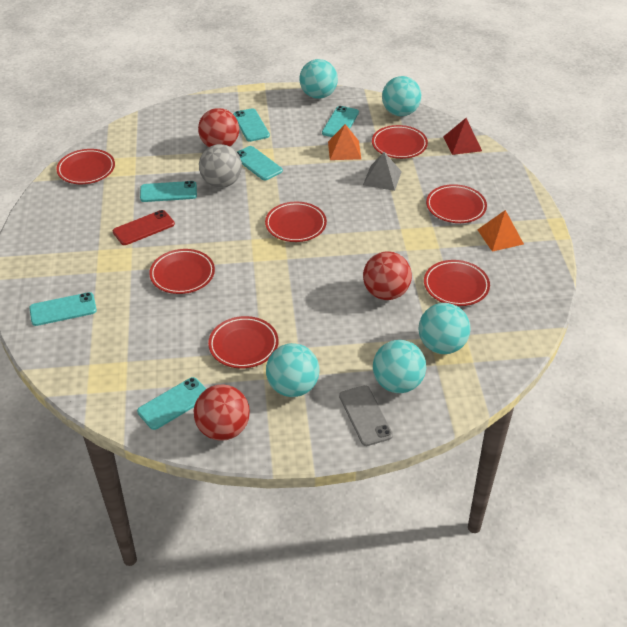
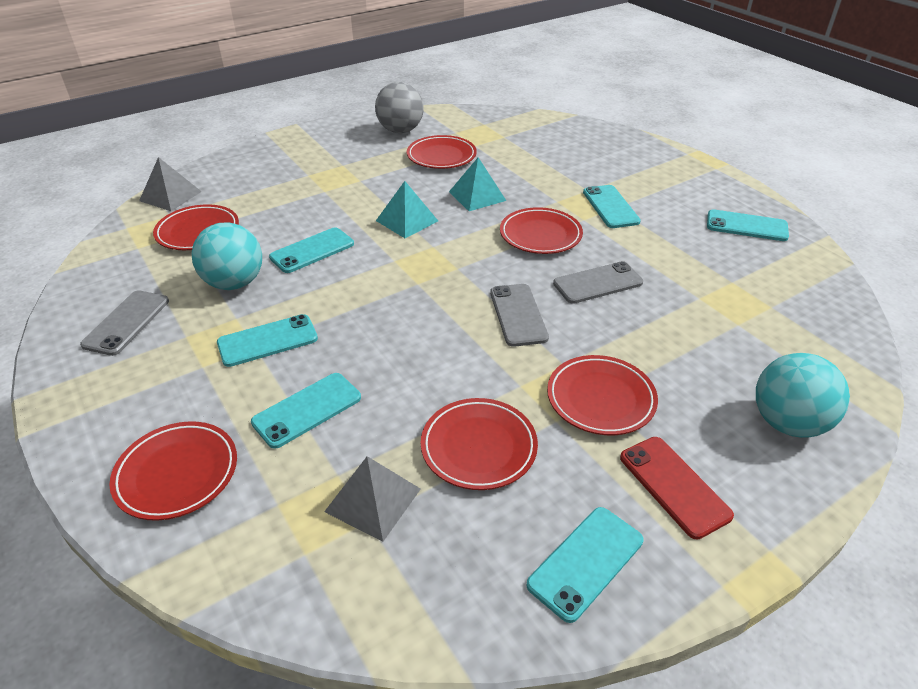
grey phone: 1 -> 3
grey pyramid: 1 -> 2
orange pyramid: 2 -> 0
red ball: 3 -> 0
red plate: 7 -> 6
red pyramid: 1 -> 0
turquoise ball: 5 -> 2
turquoise pyramid: 0 -> 2

